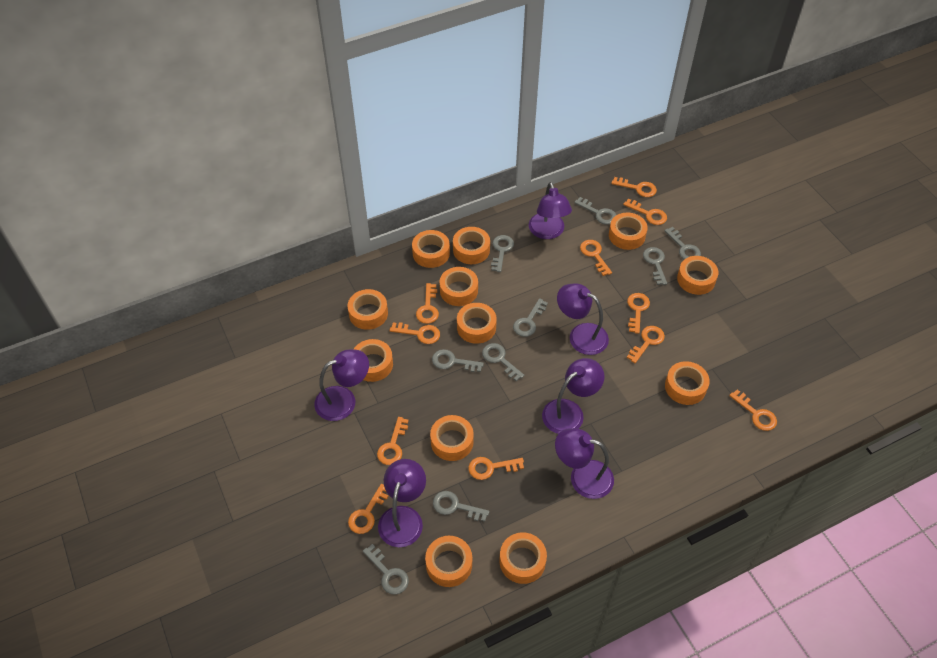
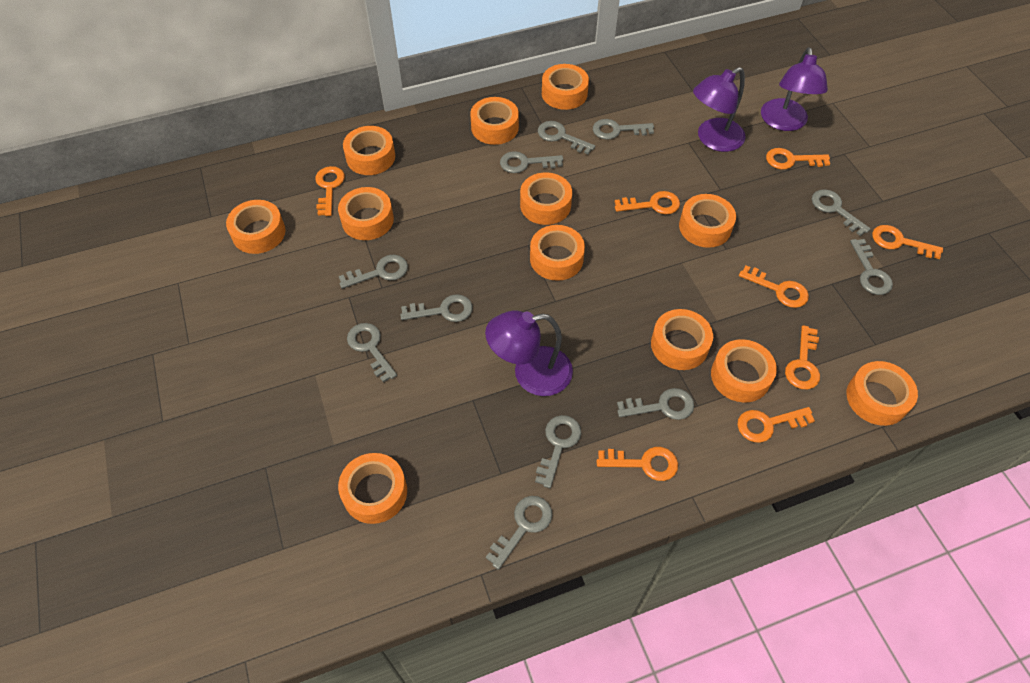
grey key: 9 -> 11
orange key: 11 -> 8
purple lamp: 6 -> 3

